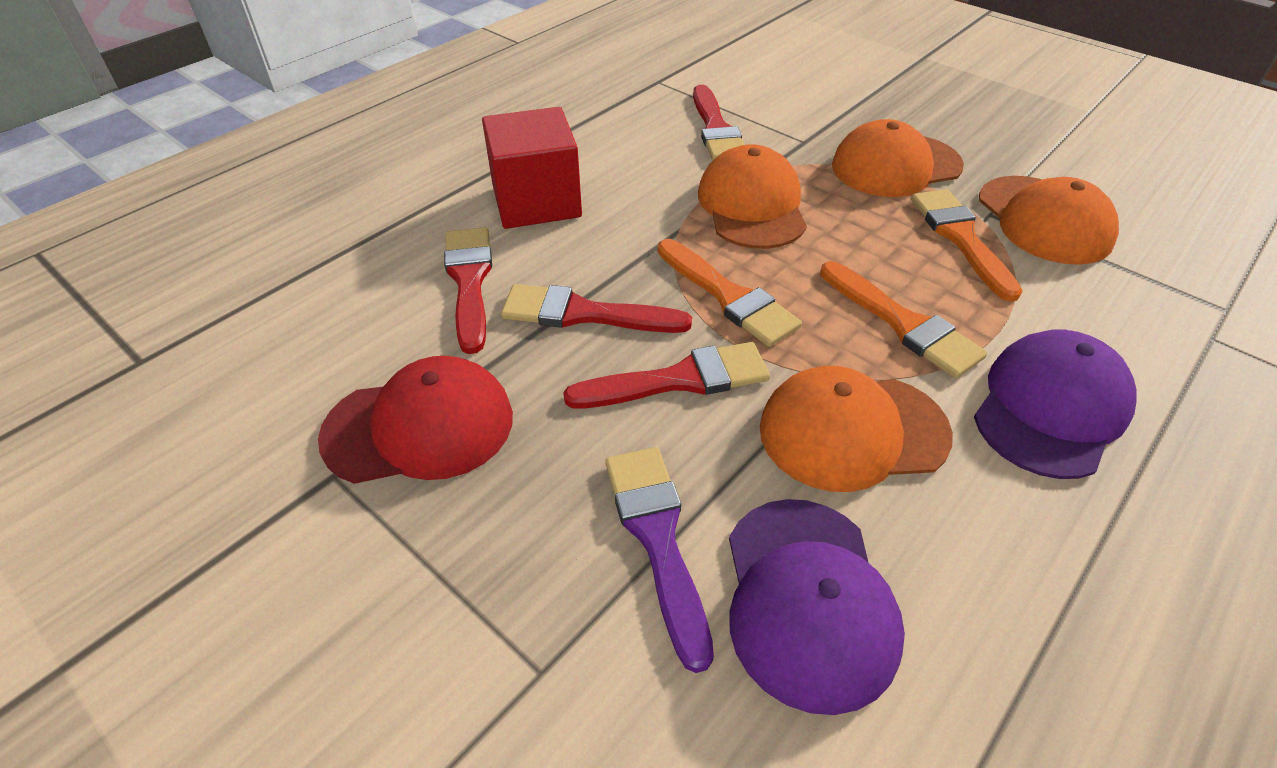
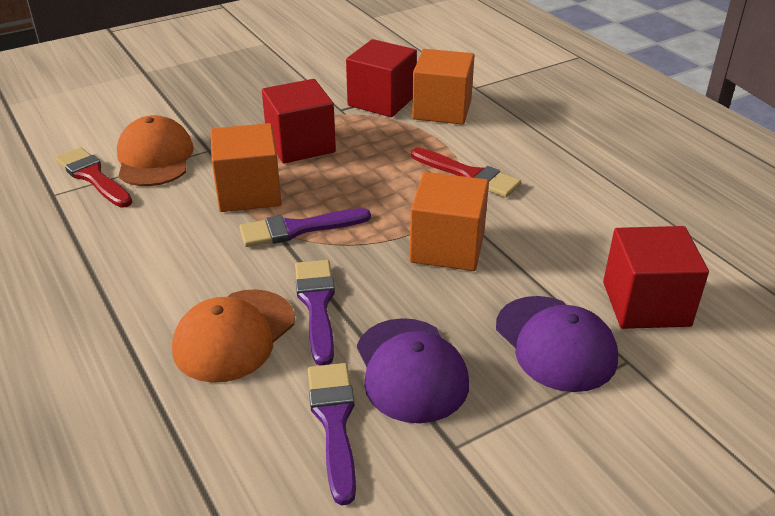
orange brush: 3 -> 0
orange cap: 4 -> 2
orange cube: 0 -> 3
purple brush: 1 -> 3
red brush: 4 -> 2
red cap: 1 -> 0
red cube: 1 -> 3

